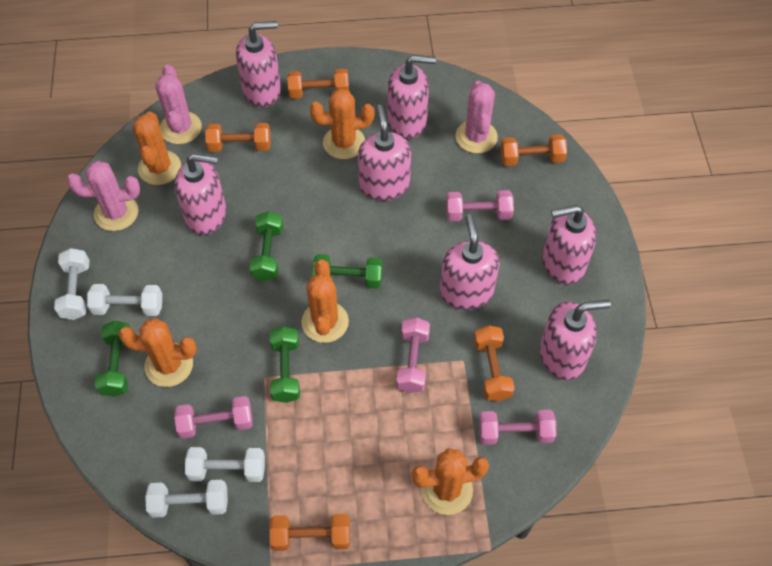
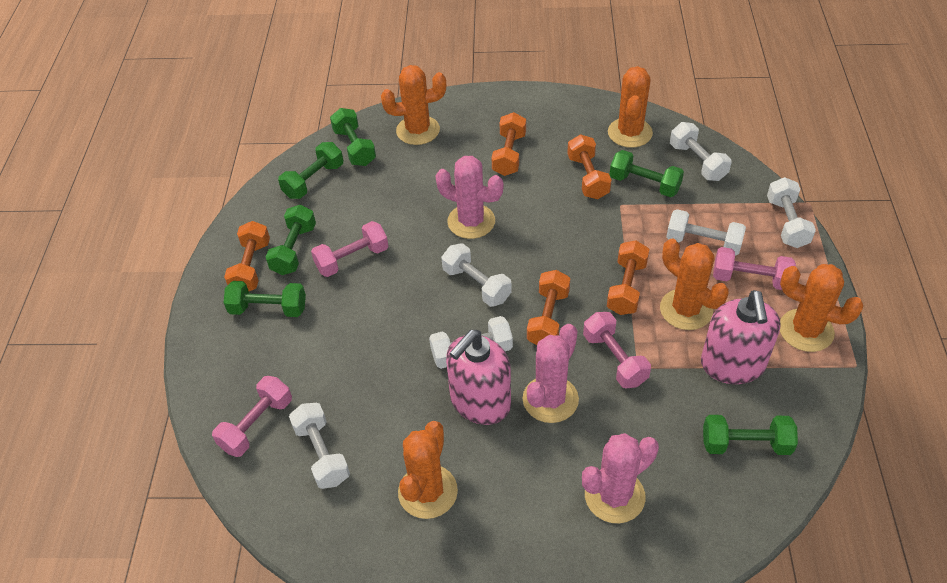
green dumbbell: 4 -> 6
pink soap dispenser: 7 -> 2
white dumbbell: 4 -> 6

